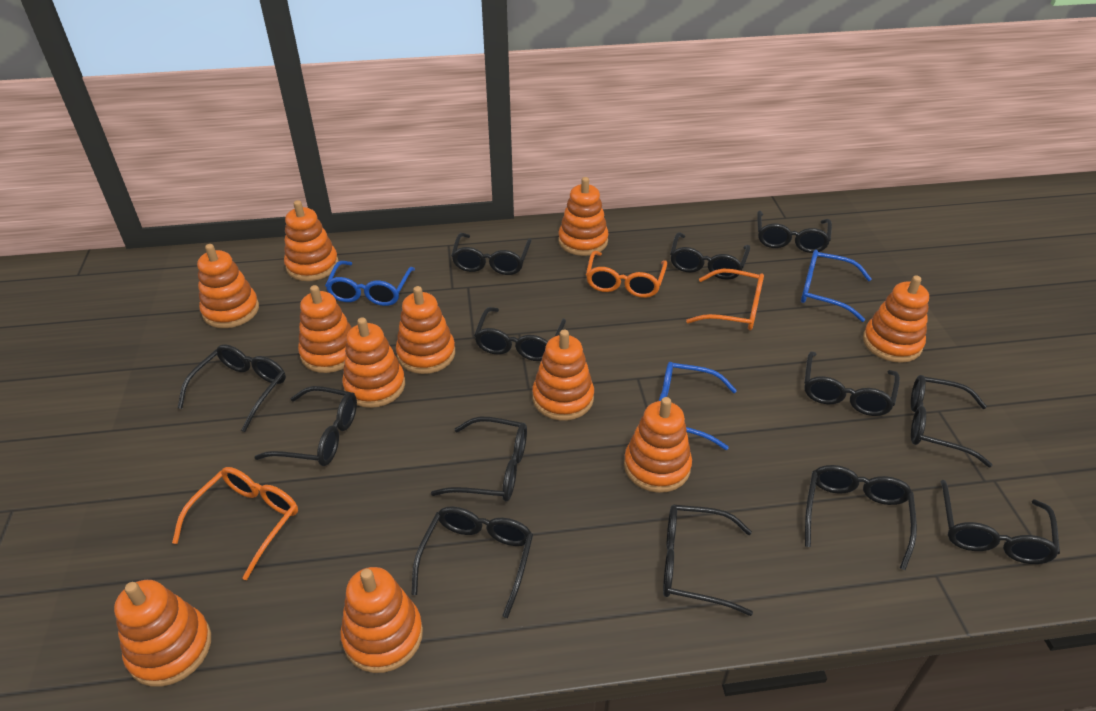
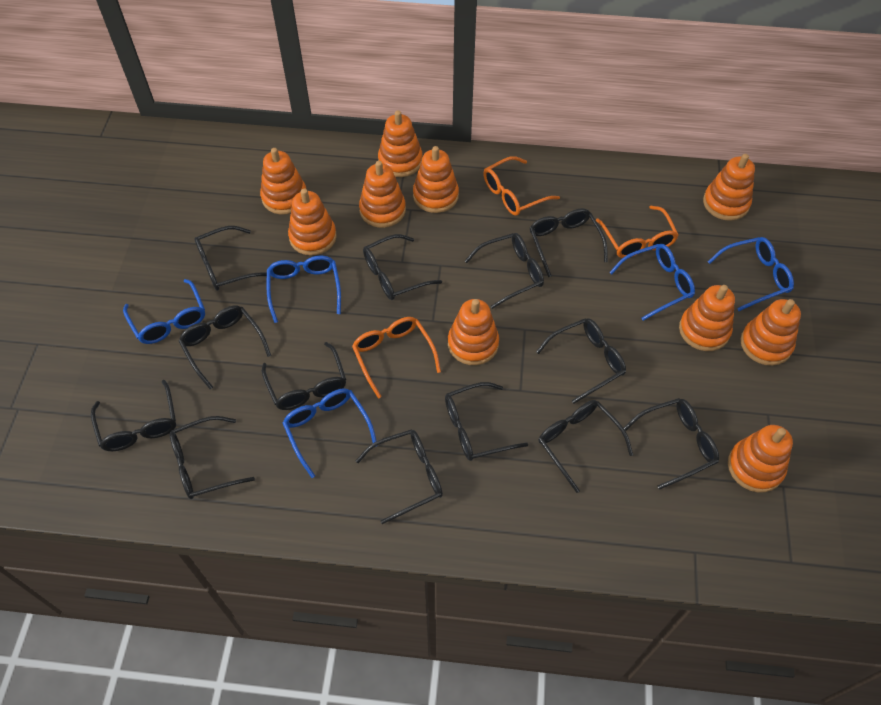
blue glasses: 3 -> 5
orange stacking toy: 11 -> 10

